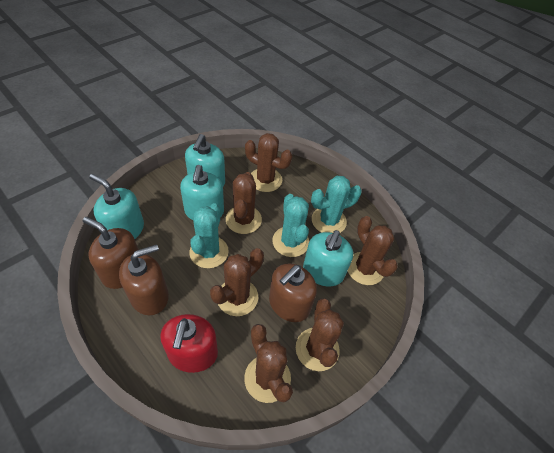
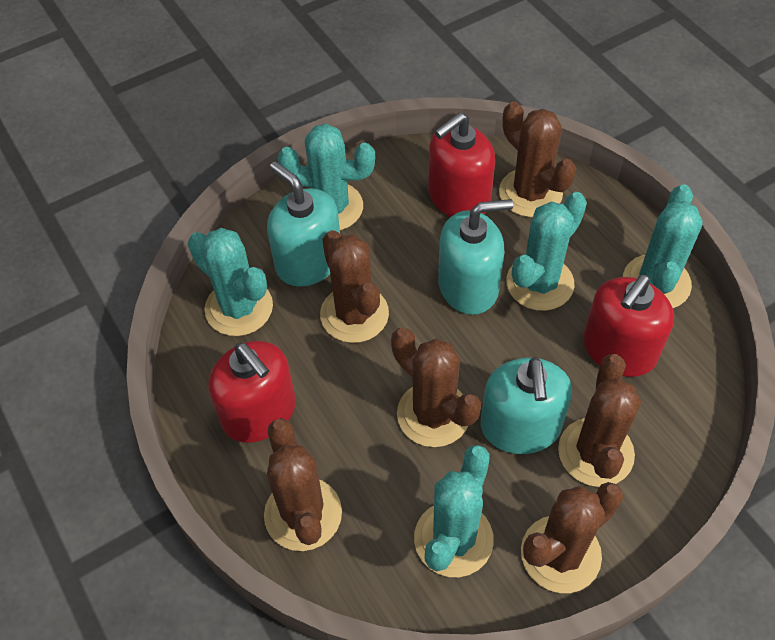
brown soap dispenser: 3 -> 0
red soap dispenser: 1 -> 3
turquoise cactus: 3 -> 5
turquoise soap dispenser: 4 -> 3

